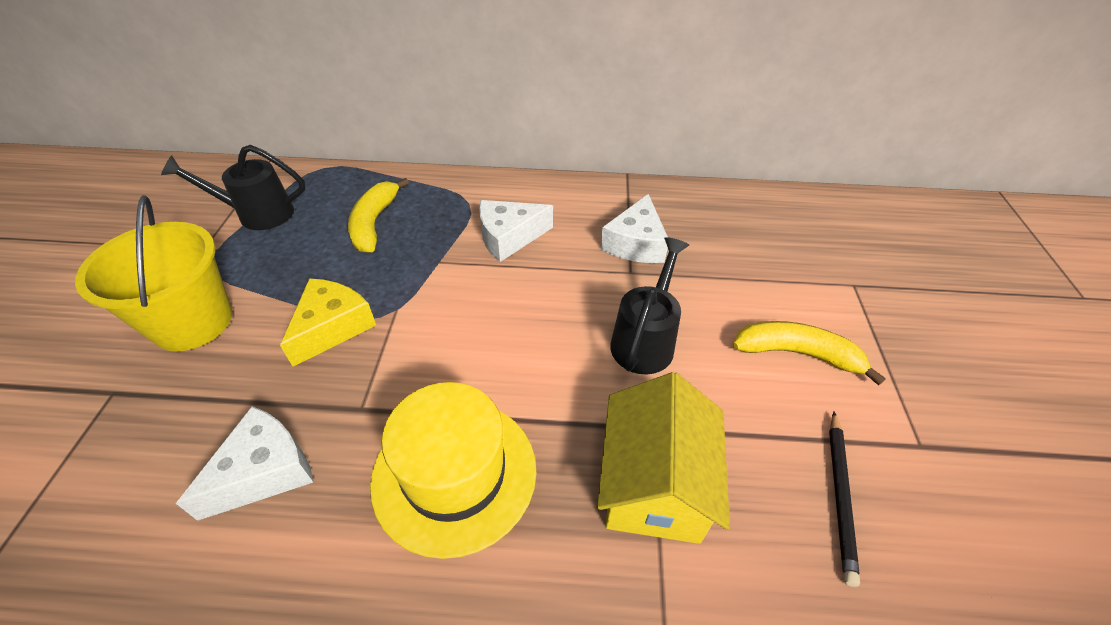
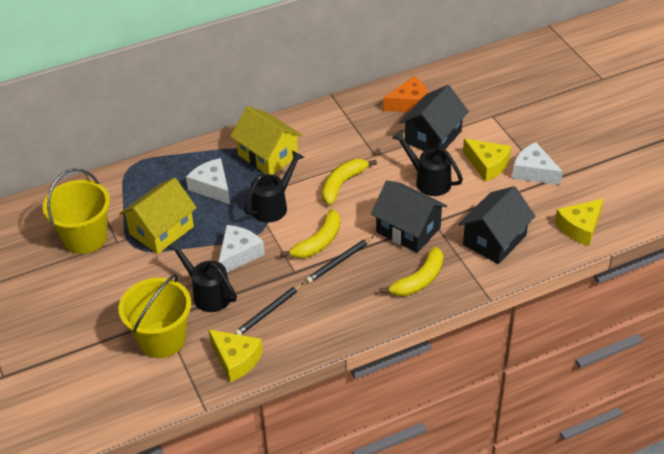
black house: 0 -> 3
black pencil: 1 -> 2
black watering can: 2 -> 3
orange cheese: 0 -> 1
yellow banana: 2 -> 3
yellow bucket: 1 -> 2
yellow cheese: 1 -> 3
yellow hat: 1 -> 0
yellow house: 1 -> 2

